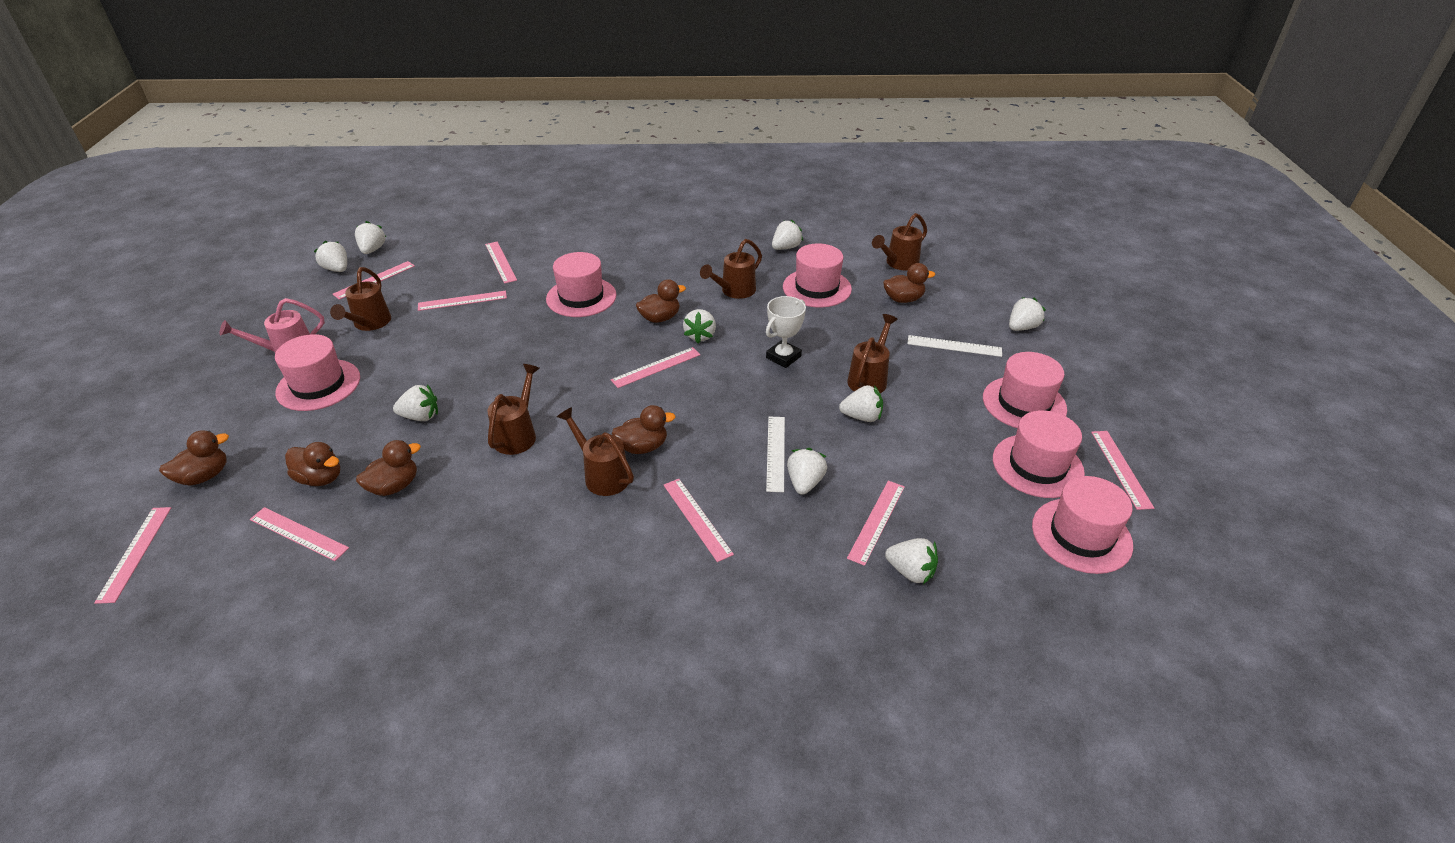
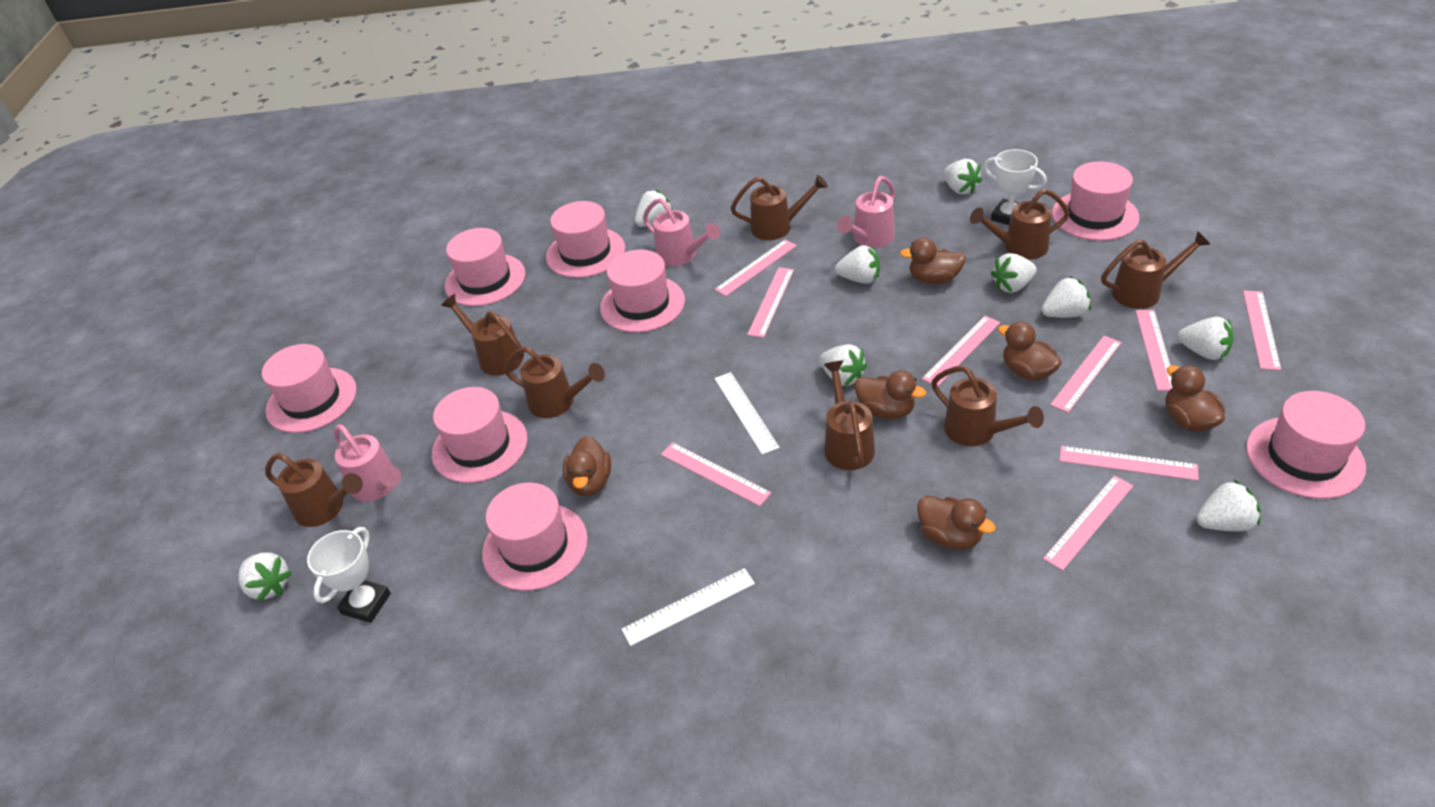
brown watering can: 6 -> 8
pink hat: 6 -> 8
pink watering can: 1 -> 3
white trophy: 1 -> 2

